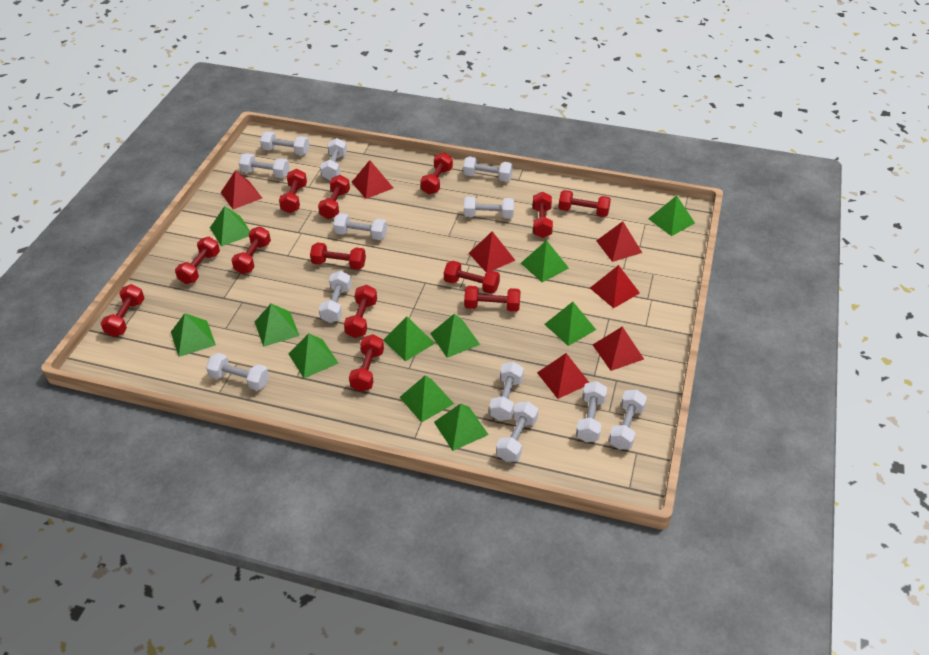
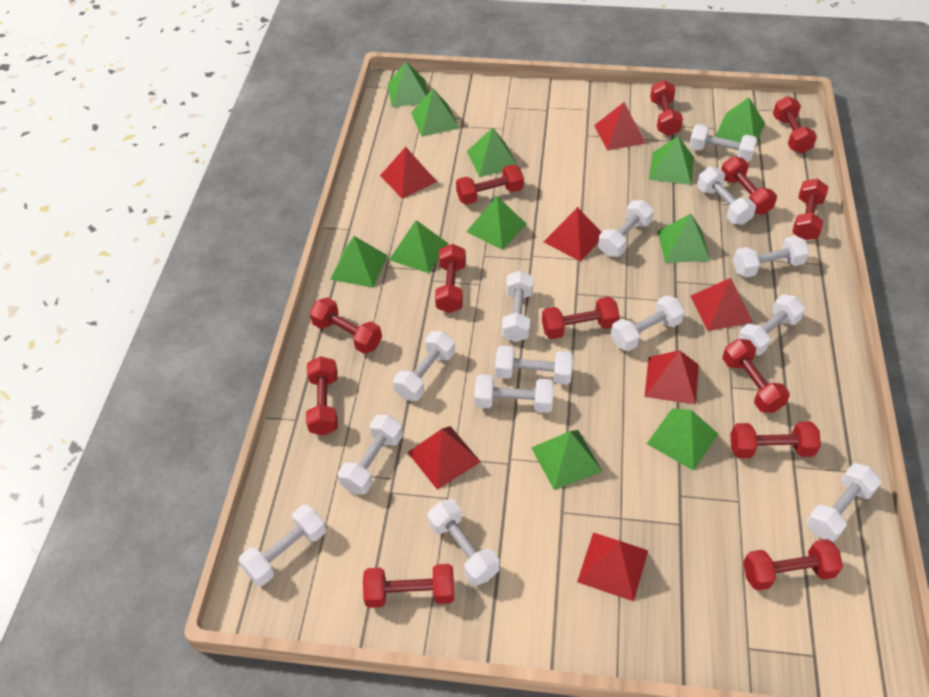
white dumbbell: 12 -> 14

